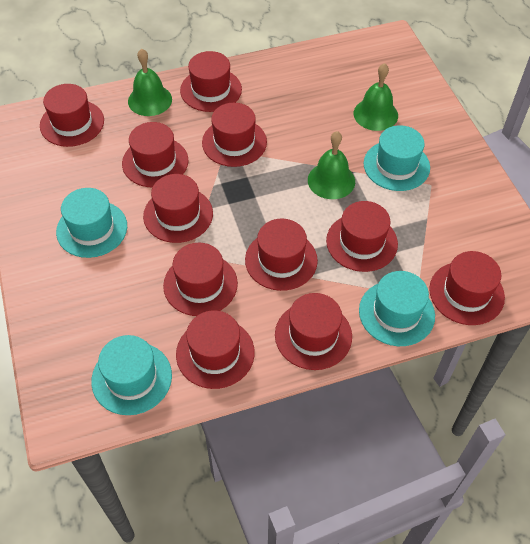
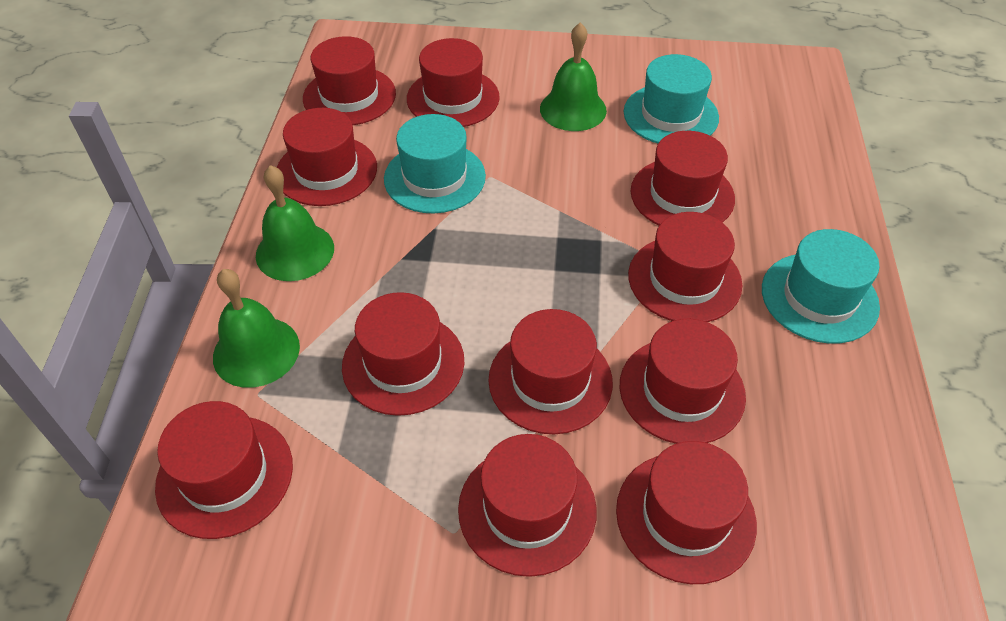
turquoise hat: 4 -> 3

